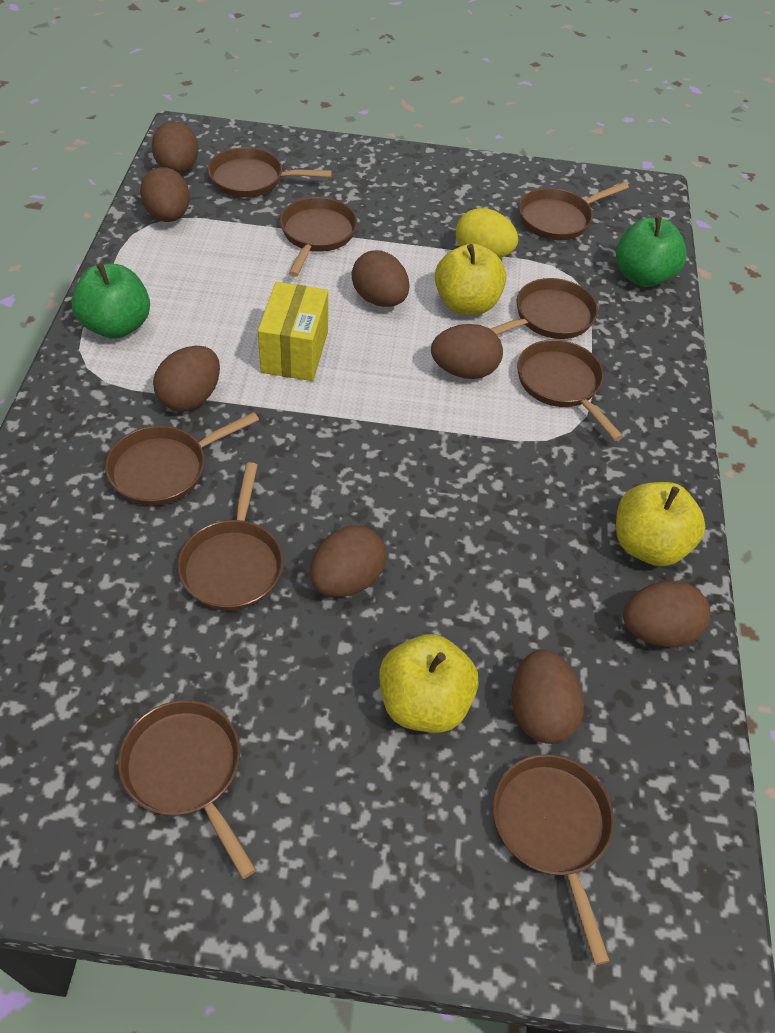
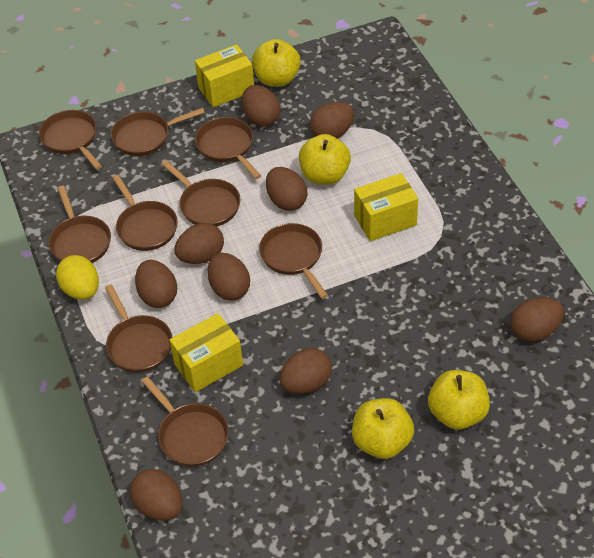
brown egg: 8 -> 9
green apple: 2 -> 0
yellow apple: 3 -> 4
yellow box: 1 -> 3

